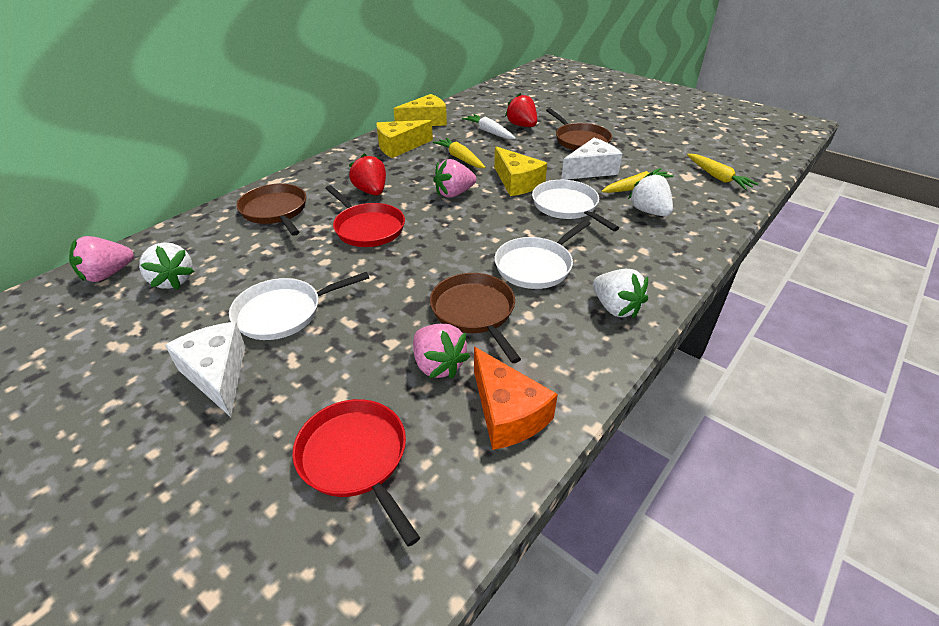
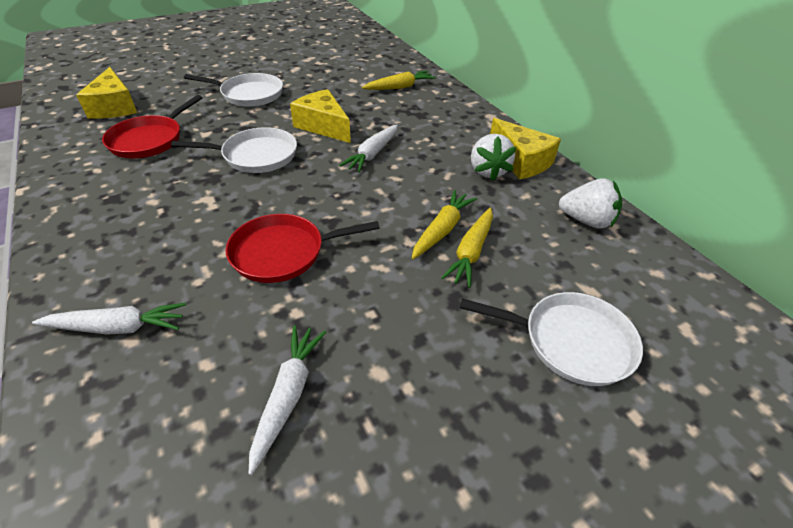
brown pan: 3 -> 0
orange cheese: 1 -> 0
pink strawberry: 3 -> 0
red strawberry: 2 -> 0
white carrot: 1 -> 3
white cheese: 2 -> 0
white strawberry: 3 -> 2

